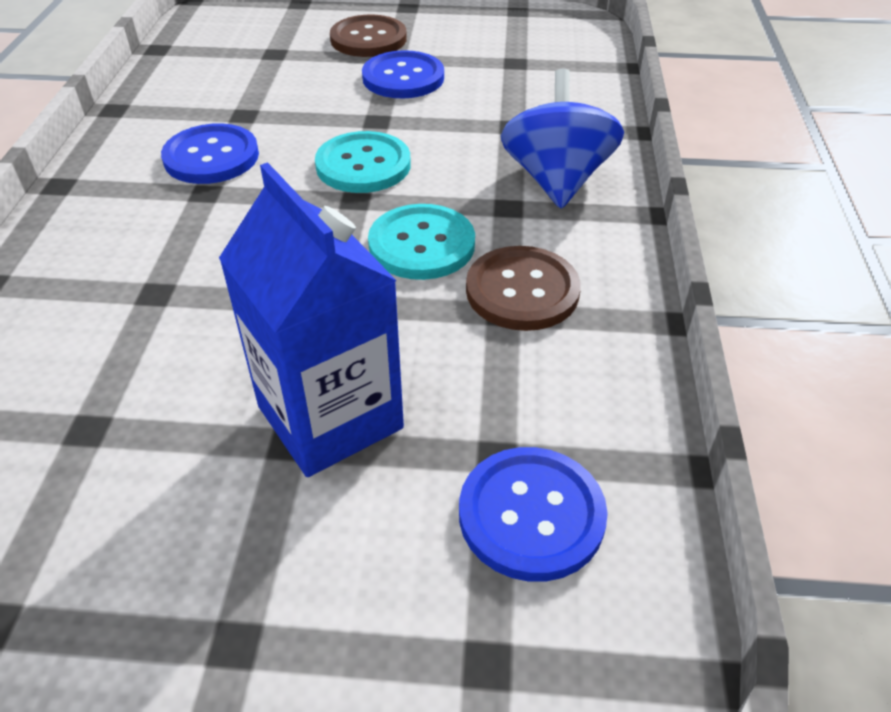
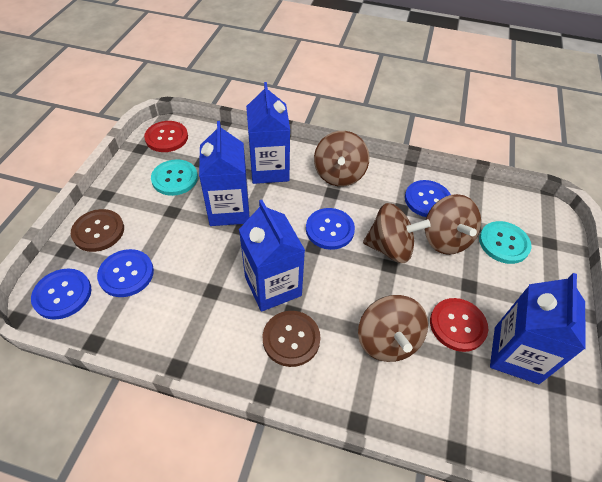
blue button: 3 -> 4
blue carton: 1 -> 4
blue spinning top: 1 -> 0
brown spinning top: 0 -> 4
red button: 0 -> 2

